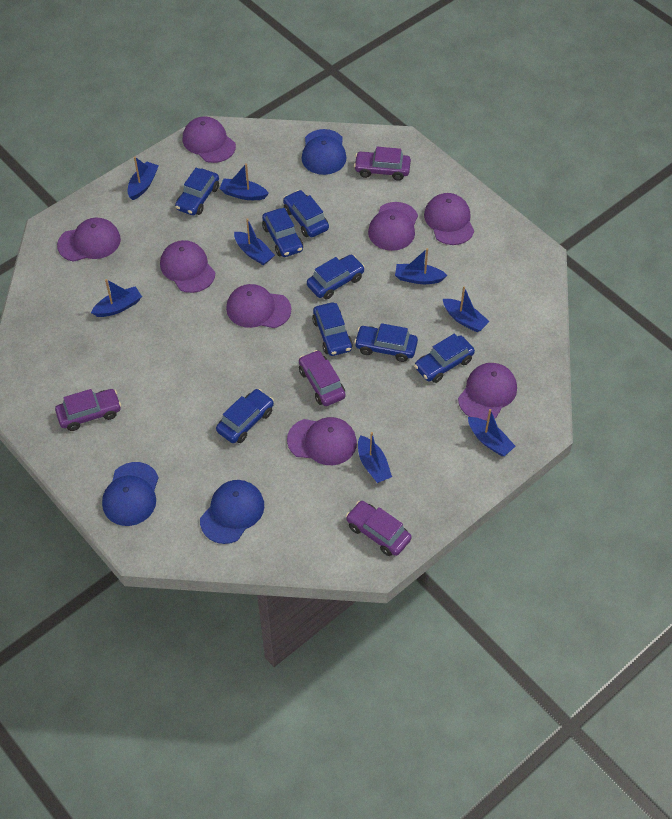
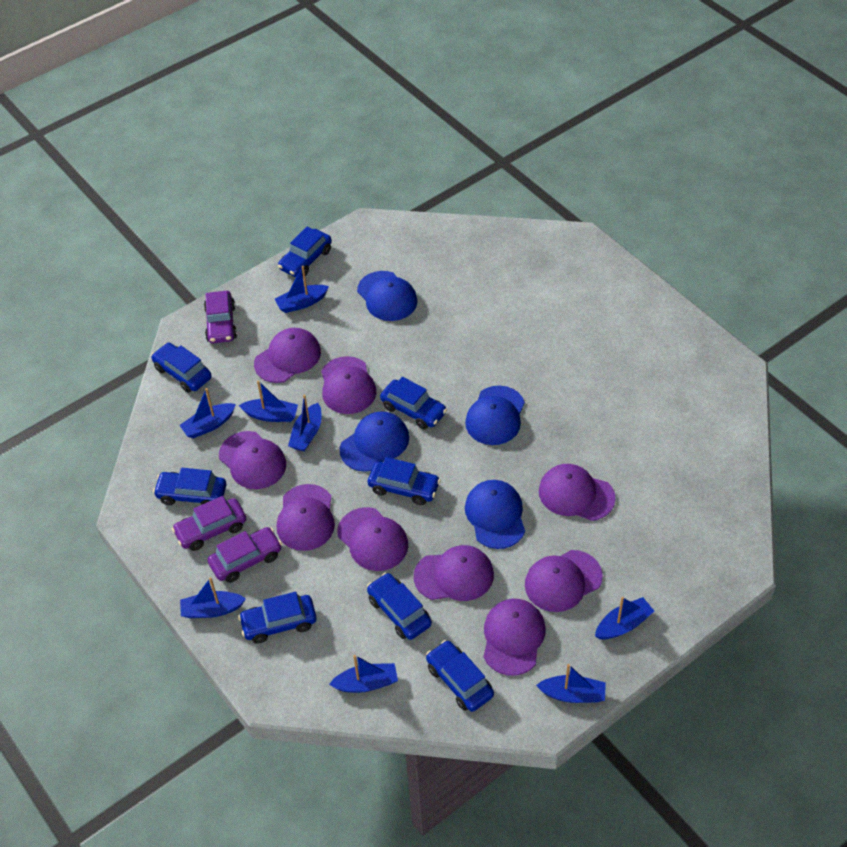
blue cap: 3 -> 4
purple cap: 8 -> 9
purple car: 4 -> 3

